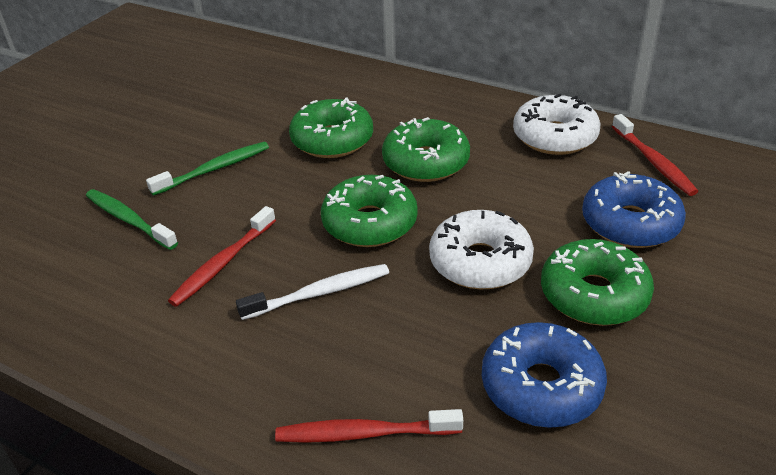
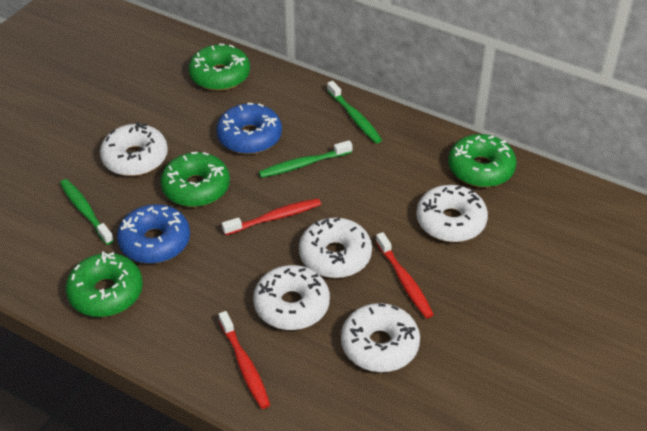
green toothbrush: 2 -> 3
white donut: 2 -> 5
white toothbrush: 1 -> 0

